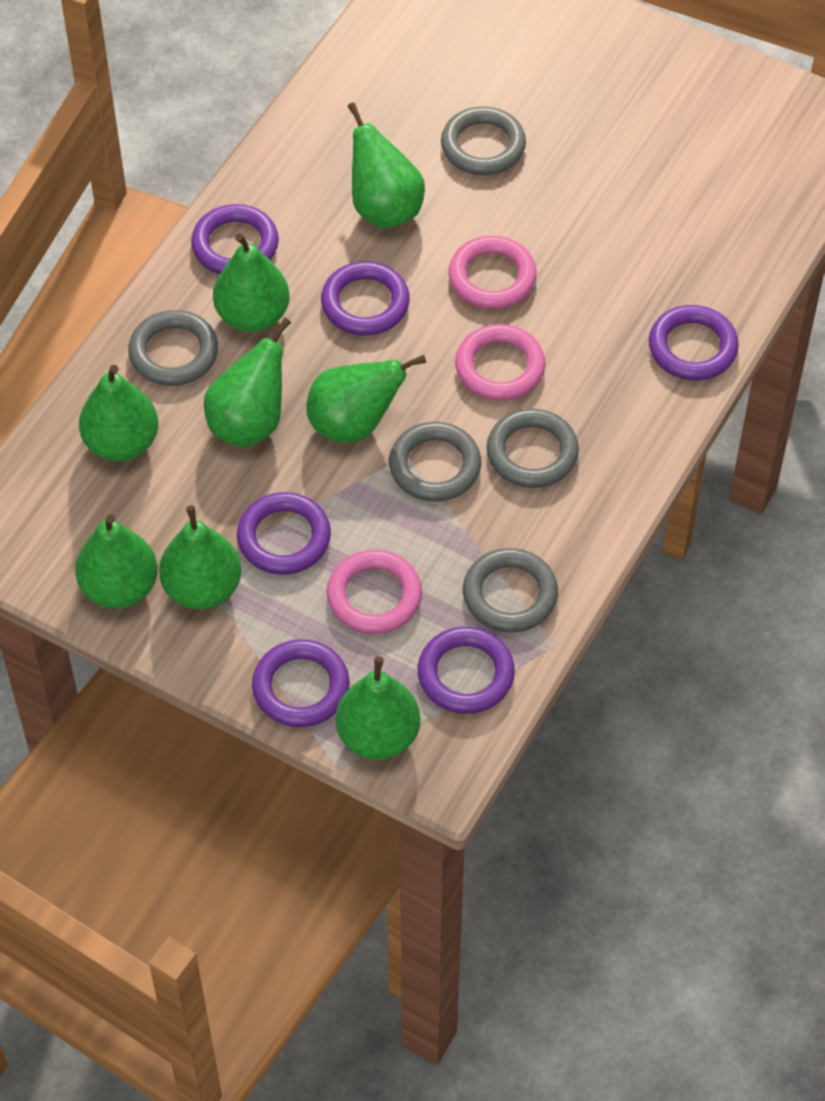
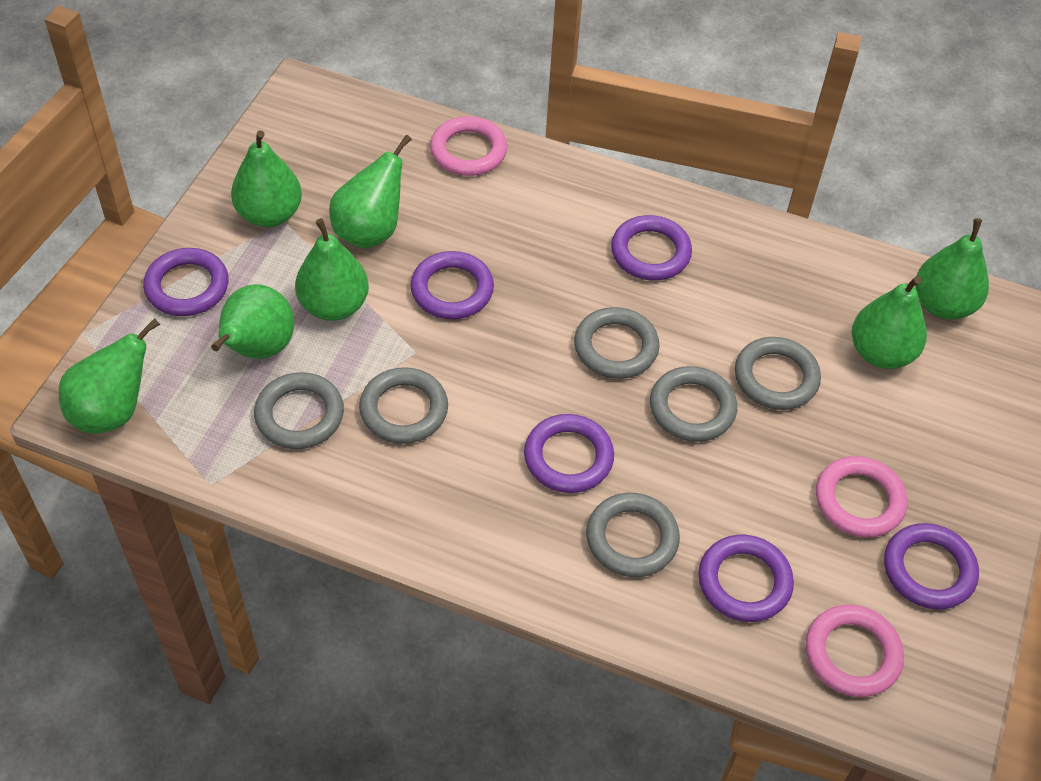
green pear: 8 -> 7
grey ring: 5 -> 6

